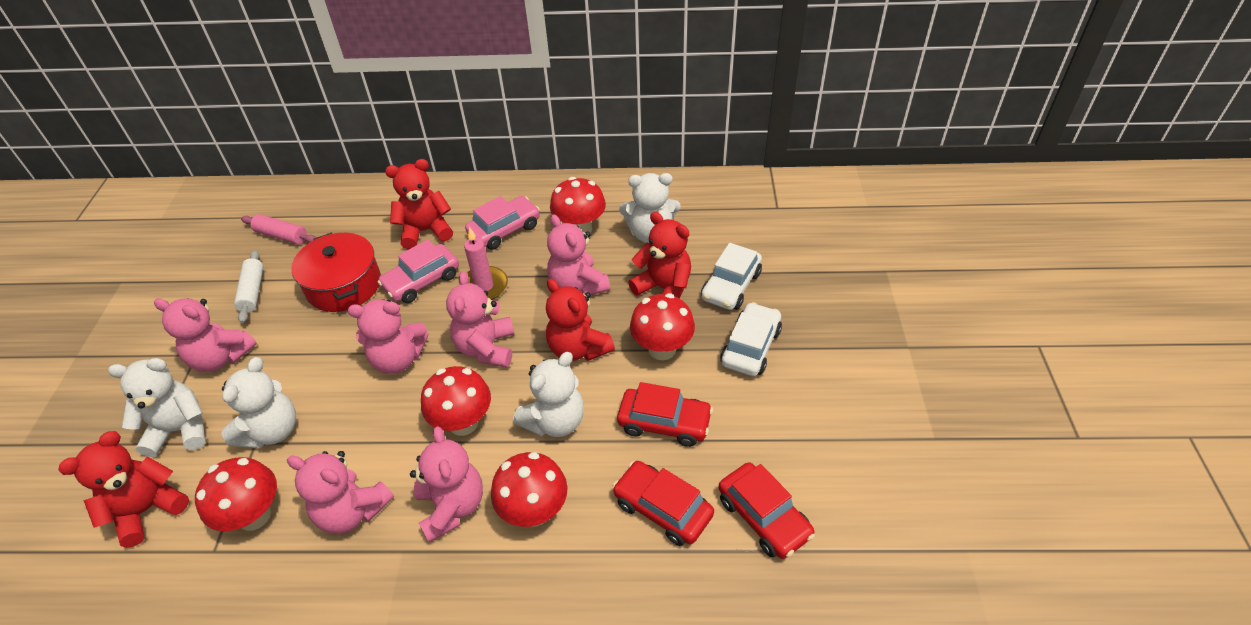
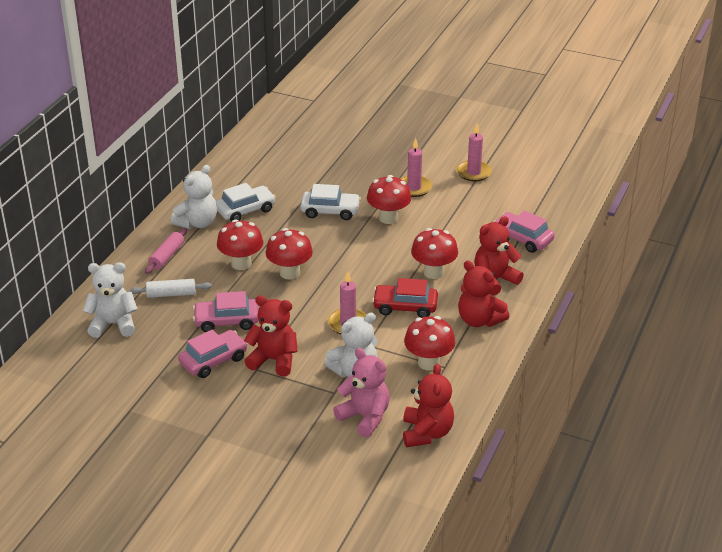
pink candle: 1 -> 3
pink car: 2 -> 3
pink teddy bear: 6 -> 1
red car: 3 -> 1
red pot: 1 -> 0
white teddy bear: 4 -> 3

